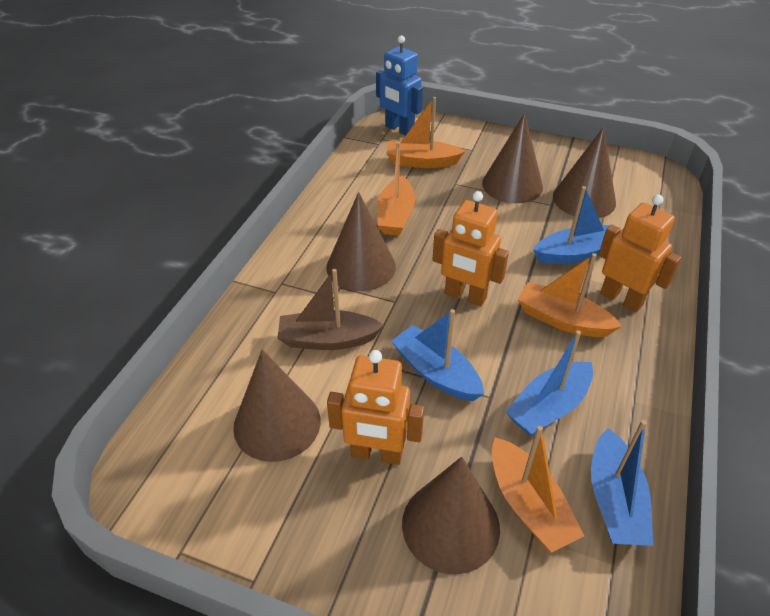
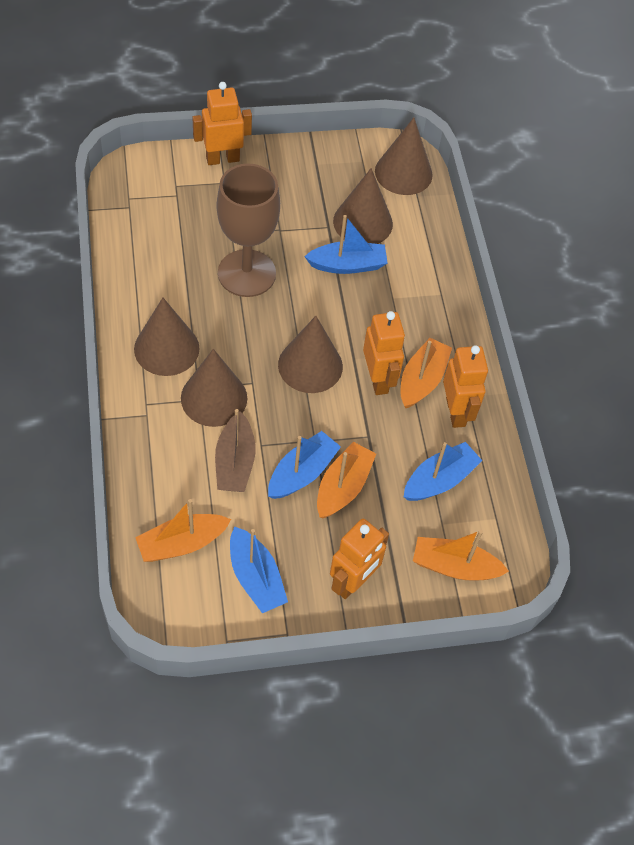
blue robot: 1 -> 0
brown goblet: 0 -> 1
orange robot: 3 -> 4

